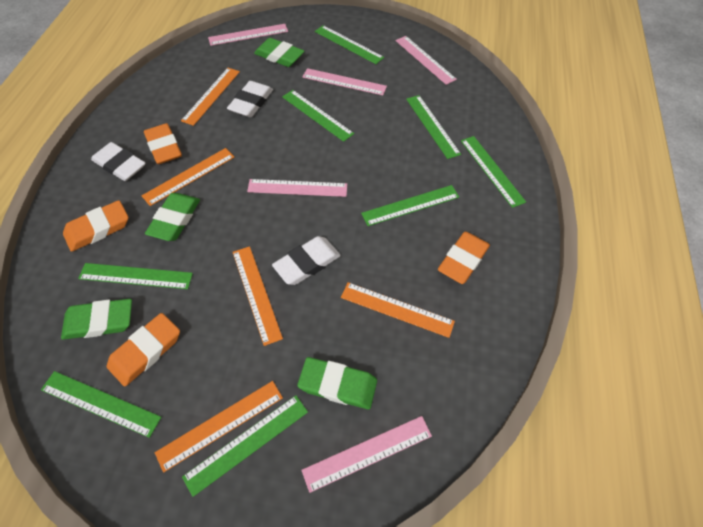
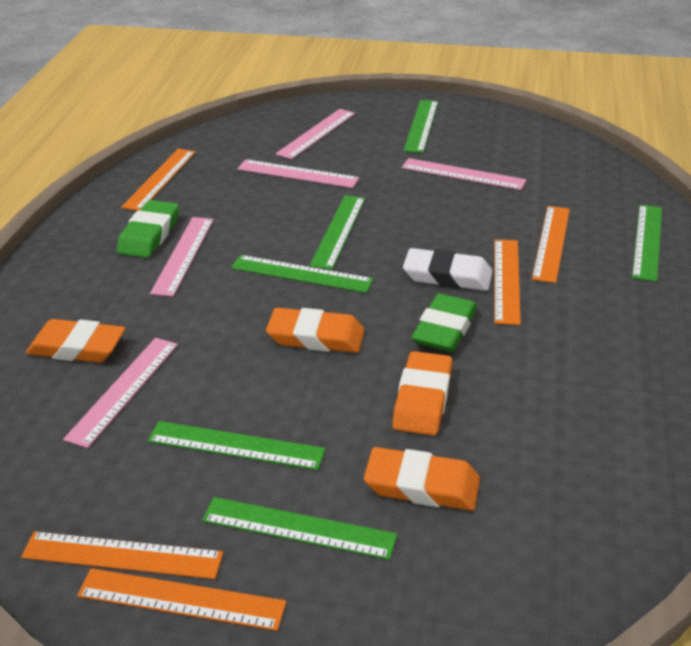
green eraser: 4 -> 2
green ruler: 8 -> 6
white eraser: 3 -> 1

